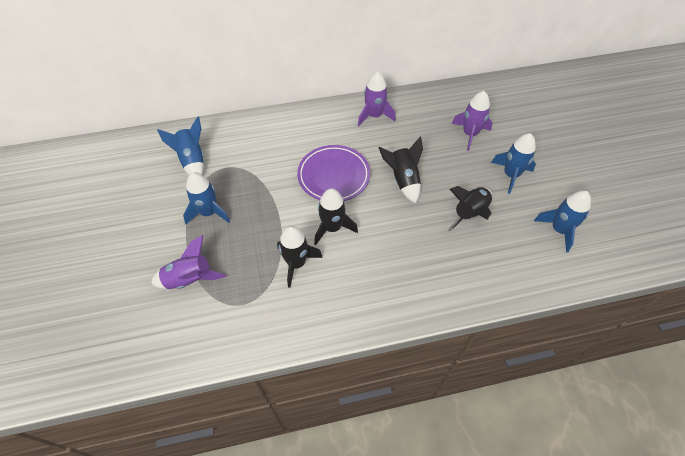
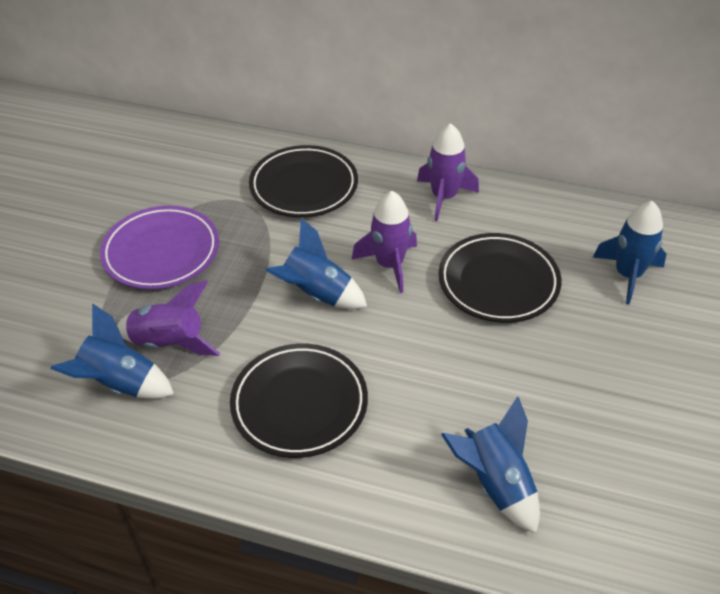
black plate: 0 -> 3
black rocket: 4 -> 0

